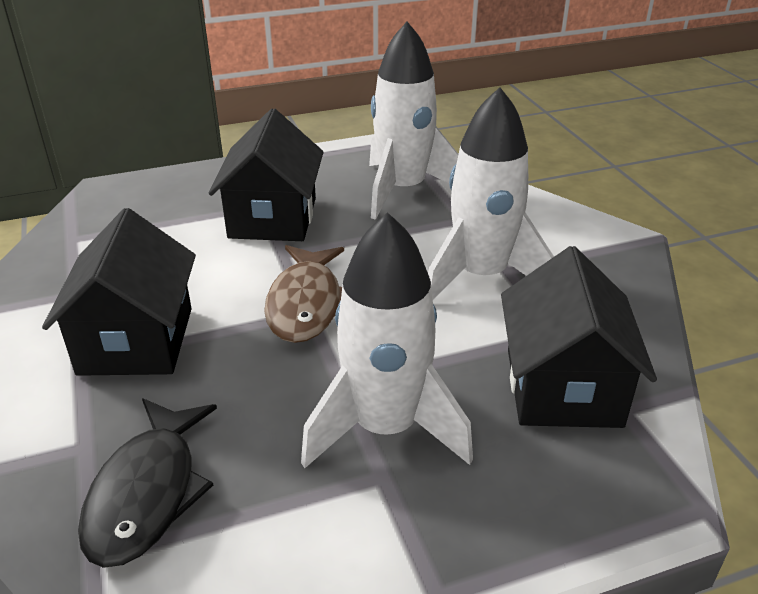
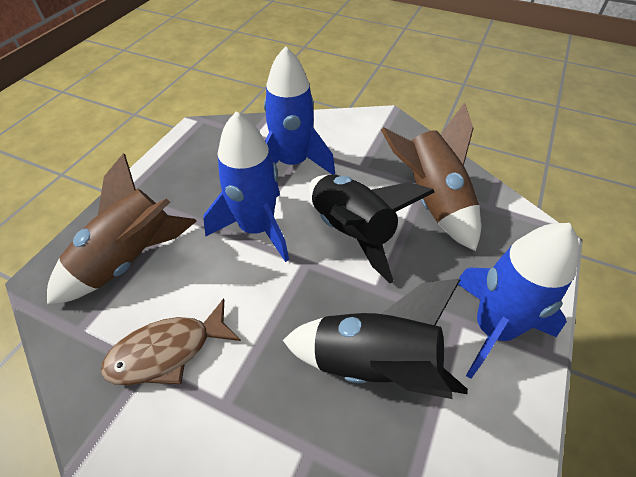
black fish: 1 -> 0
black house: 3 -> 0
black rocket: 0 -> 2
blue rocket: 0 -> 3
brown rocket: 0 -> 2
white rocket: 3 -> 0

